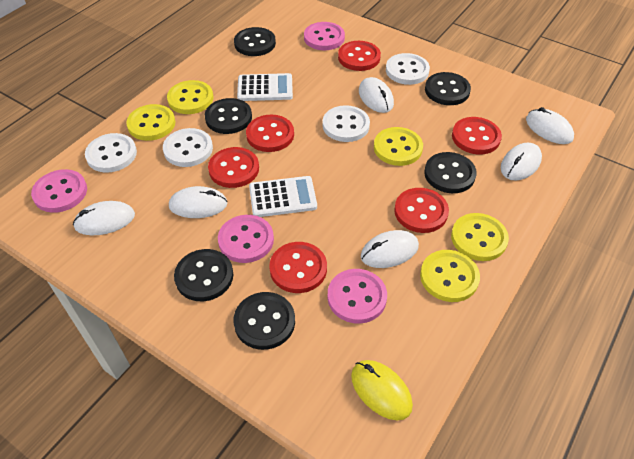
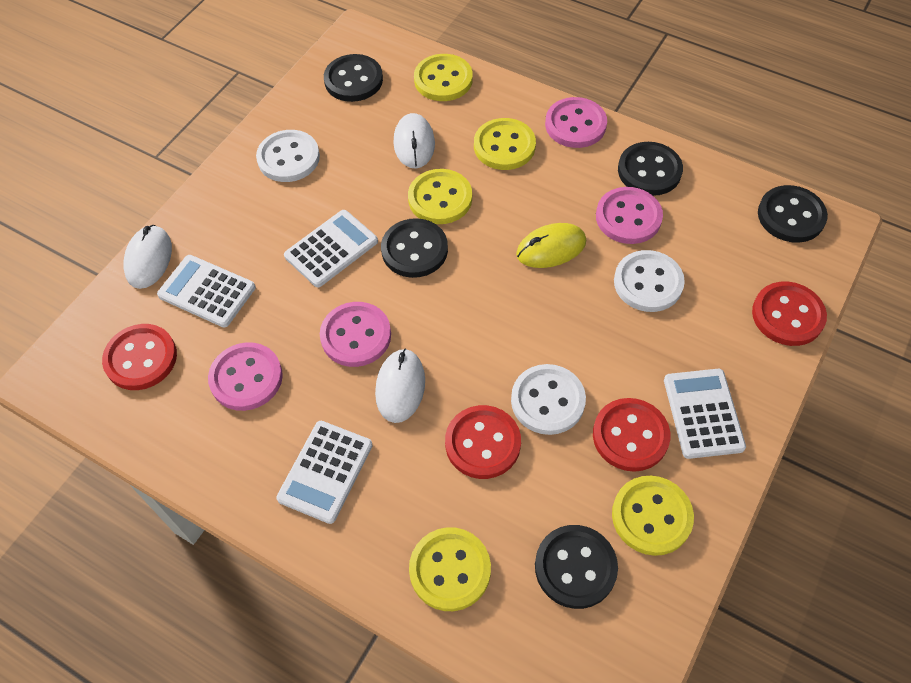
black button: 6 -> 5
red button: 6 -> 4
white button: 4 -> 3
white calculator: 2 -> 4
white mouse: 6 -> 3

